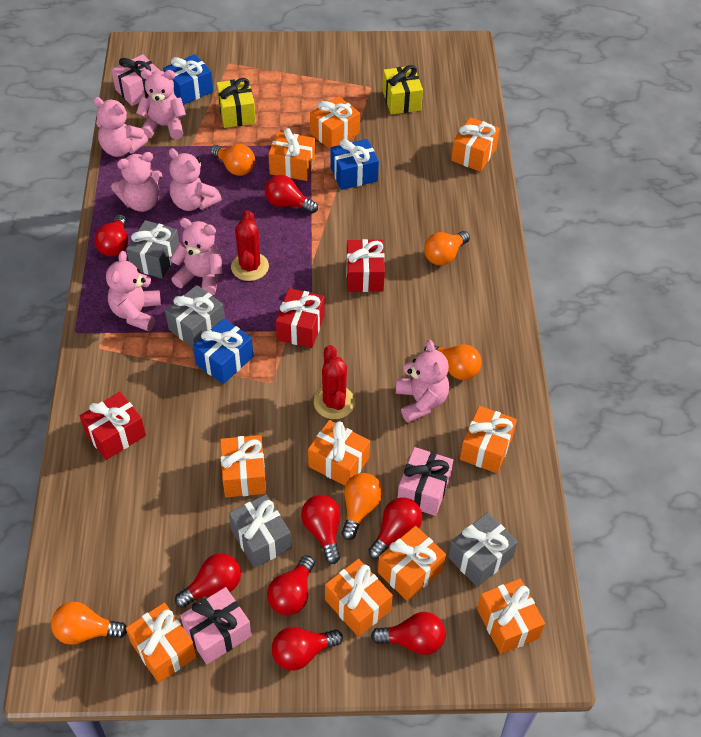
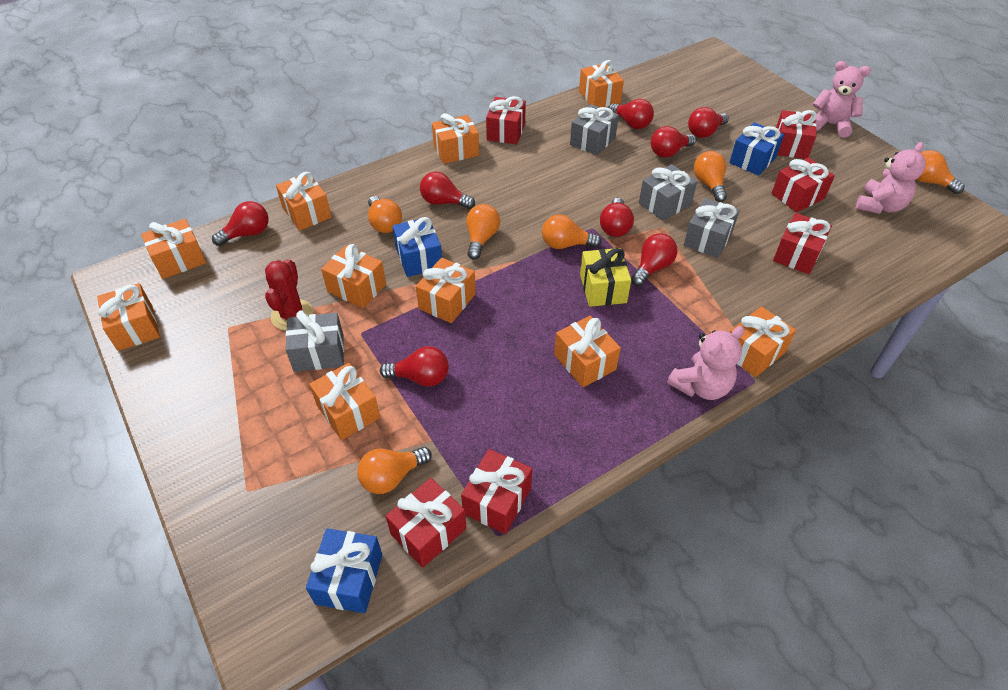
orange light bulb: 5 -> 6
pink gift: 3 -> 0
pink teddy bear: 7 -> 3
red cactus: 2 -> 1
red gift: 3 -> 6
yellow gift: 2 -> 1

